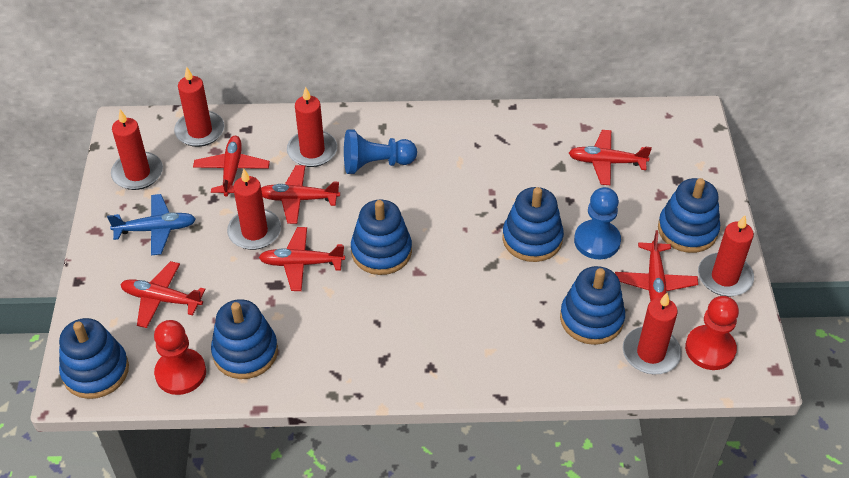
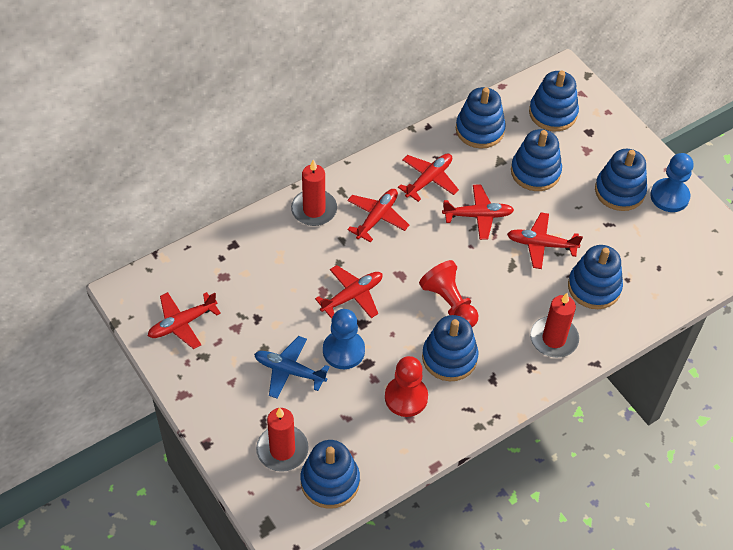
blue stacking toy: 6 -> 7
red candle: 6 -> 3

